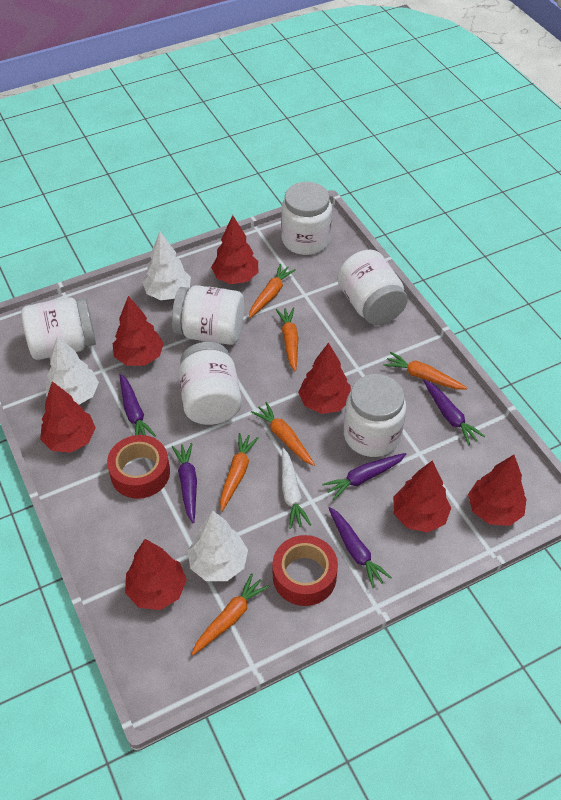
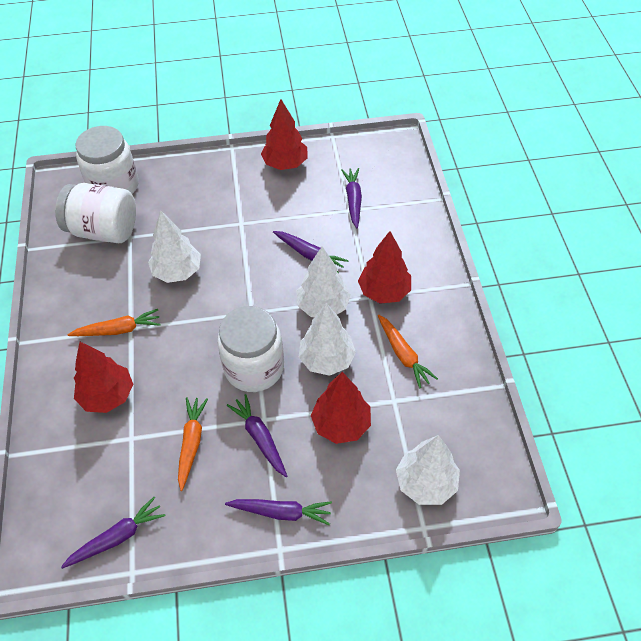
orange carrot: 6 -> 3
red tape: 2 -> 0
red tree: 7 -> 4
white carrot: 1 -> 0
white jar: 6 -> 3
white tree: 3 -> 4

